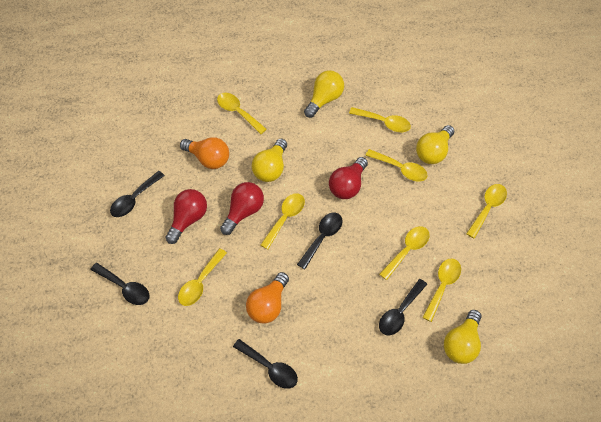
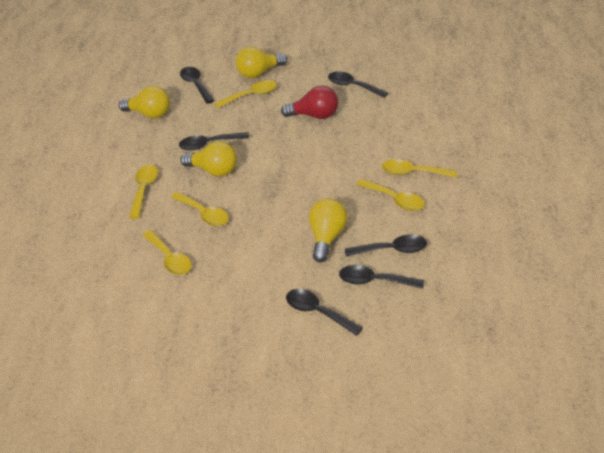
black spoon: 5 -> 6
orange light bulb: 2 -> 0
red light bulb: 3 -> 1
yellow spoon: 8 -> 6

